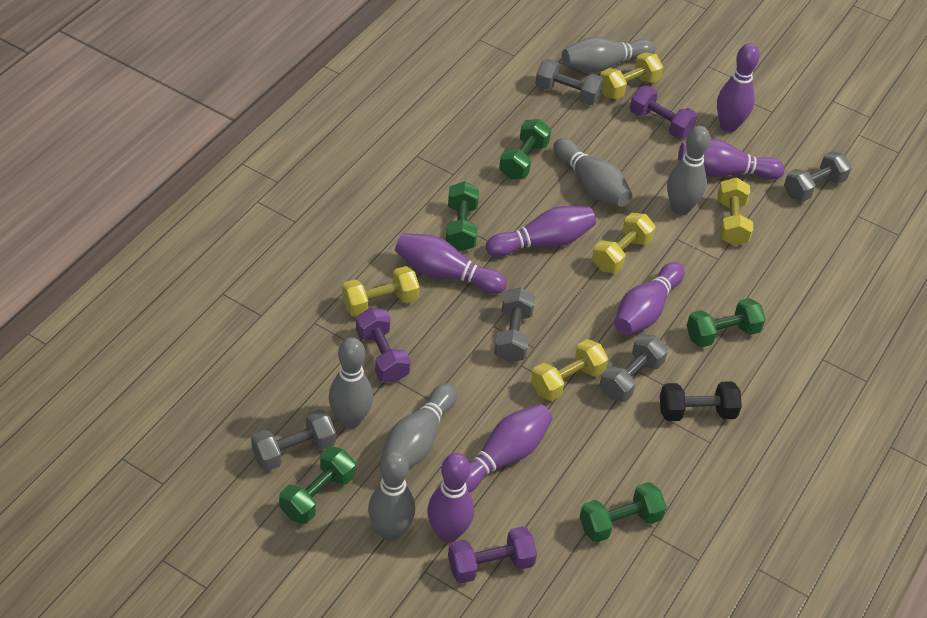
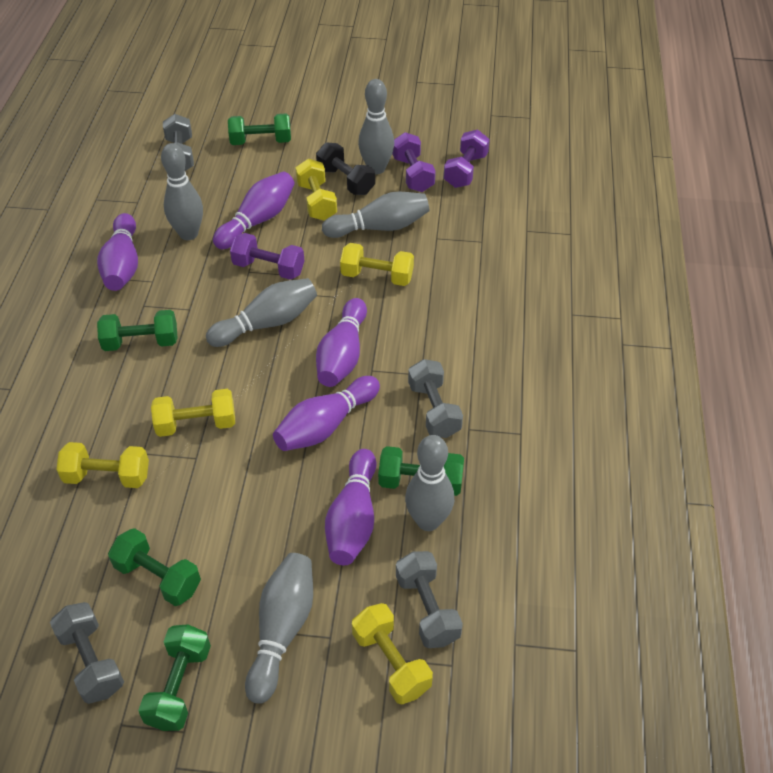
grey dumbbell: 5 -> 4
purple bowling pin: 7 -> 5

